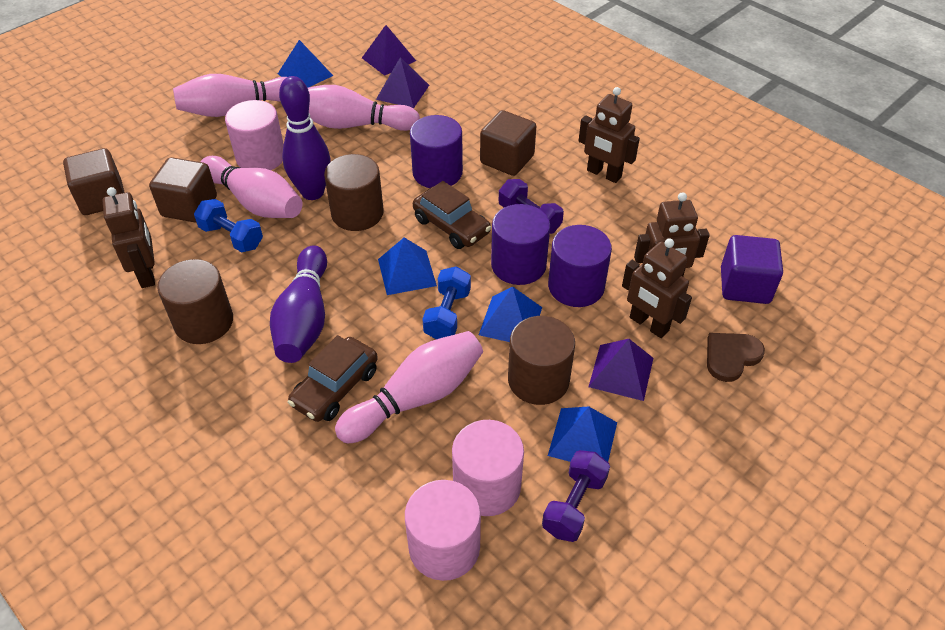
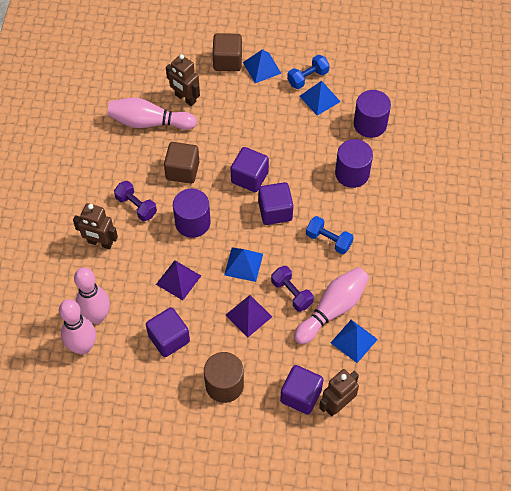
brown car: 2 -> 0
brown cube: 3 -> 2
brown cylinder: 3 -> 1
brown heart: 1 -> 0
brown robot: 4 -> 3
pink cylinder: 3 -> 0
purple bowling pin: 2 -> 0
purple cube: 1 -> 4
purple pyramid: 3 -> 2

